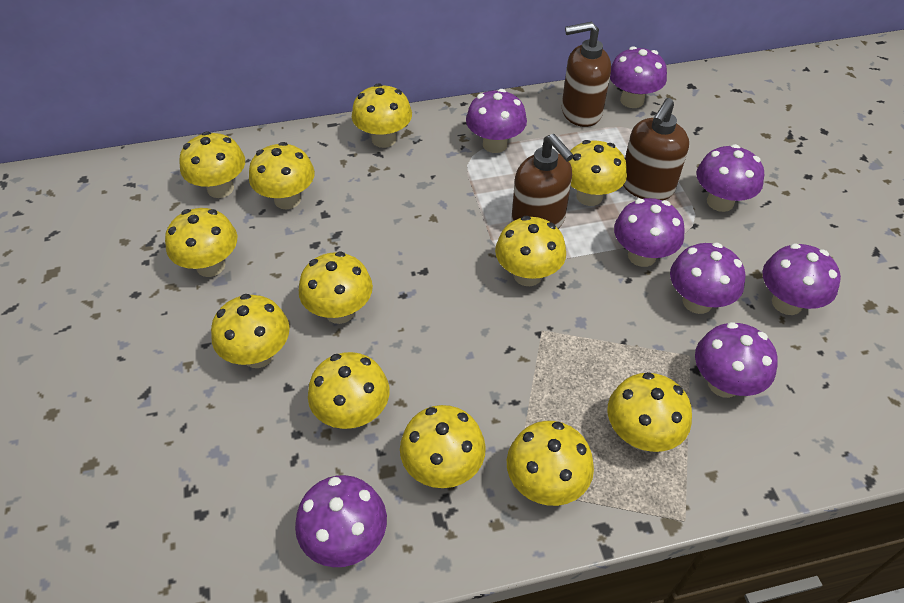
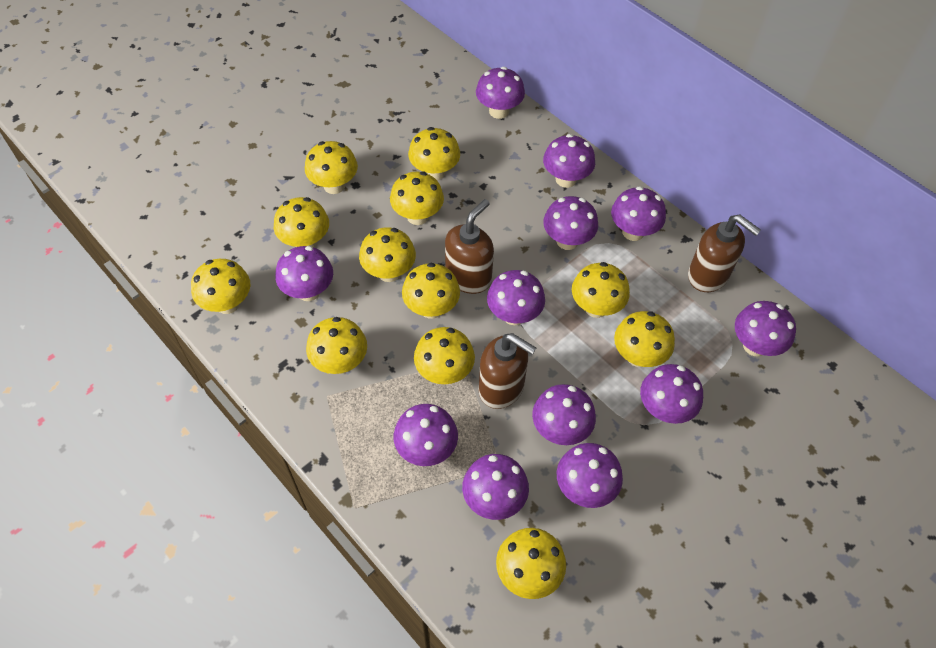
purple mushroom: 8 -> 12

